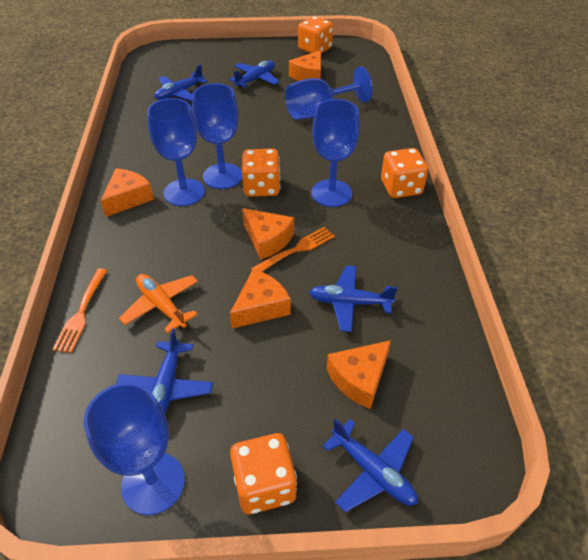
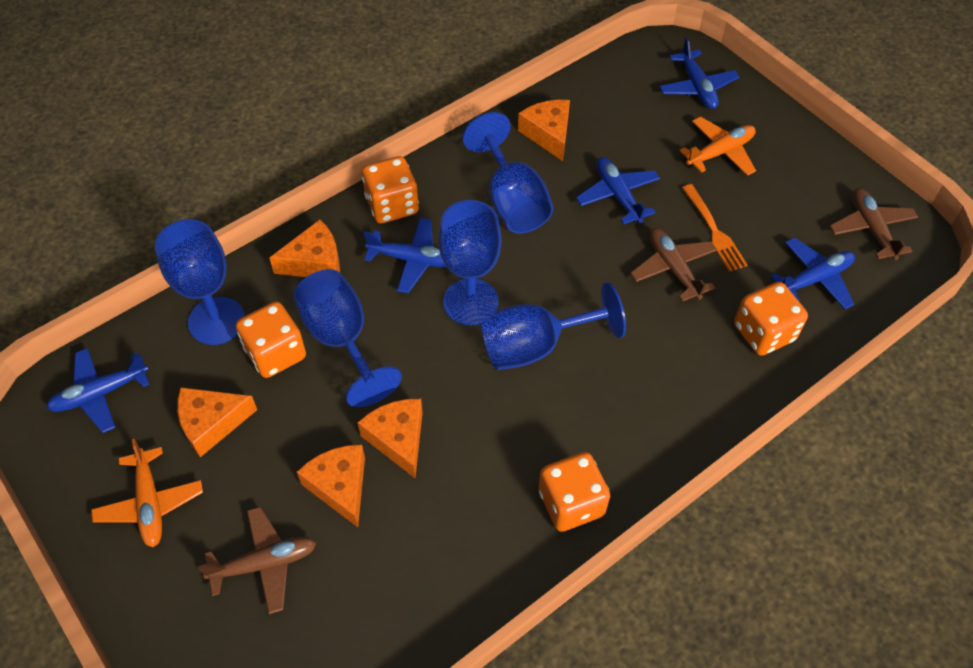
brown plane: 0 -> 3
orange fork: 2 -> 1
orange plane: 1 -> 2

